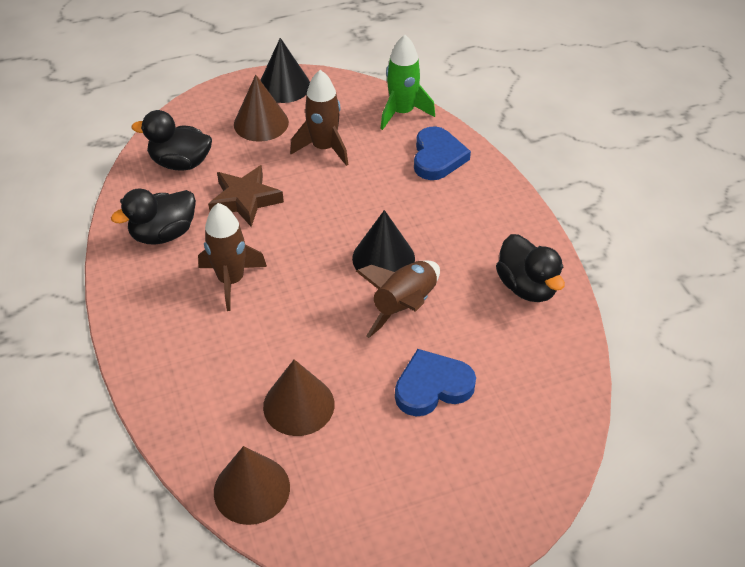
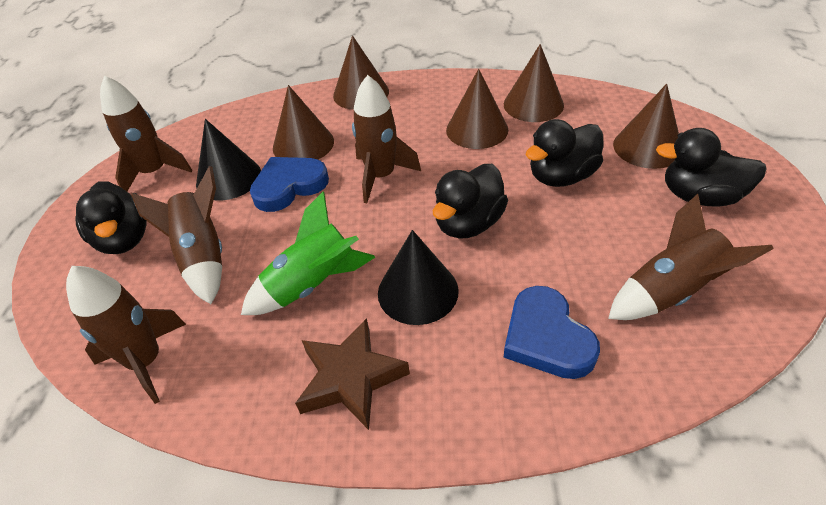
black duck: 3 -> 4
brown cone: 3 -> 5
brown rocket: 3 -> 5

